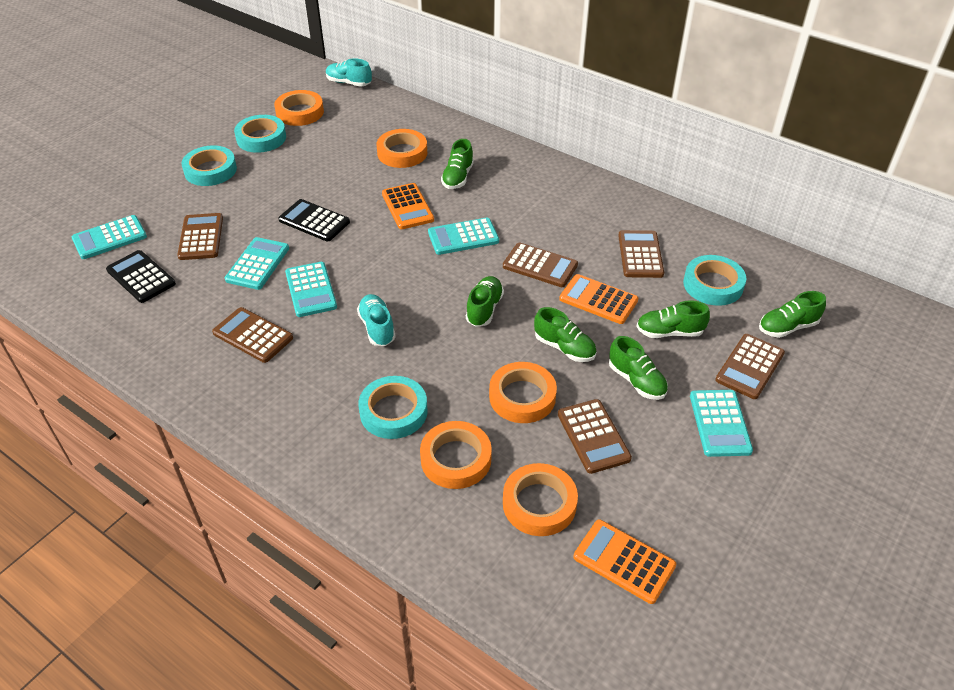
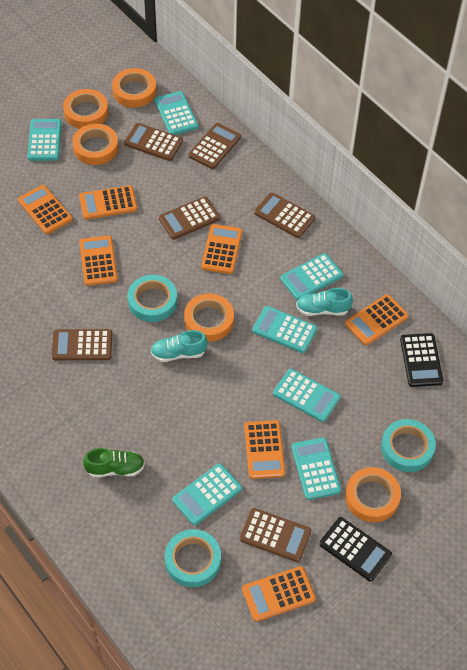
green shoe: 6 -> 1
orange calculator: 3 -> 7
turquoise calculator: 5 -> 7
turquoise tape: 4 -> 3

